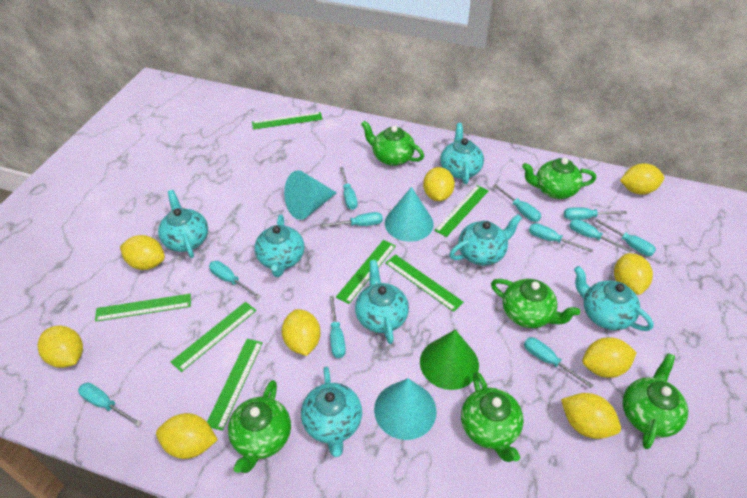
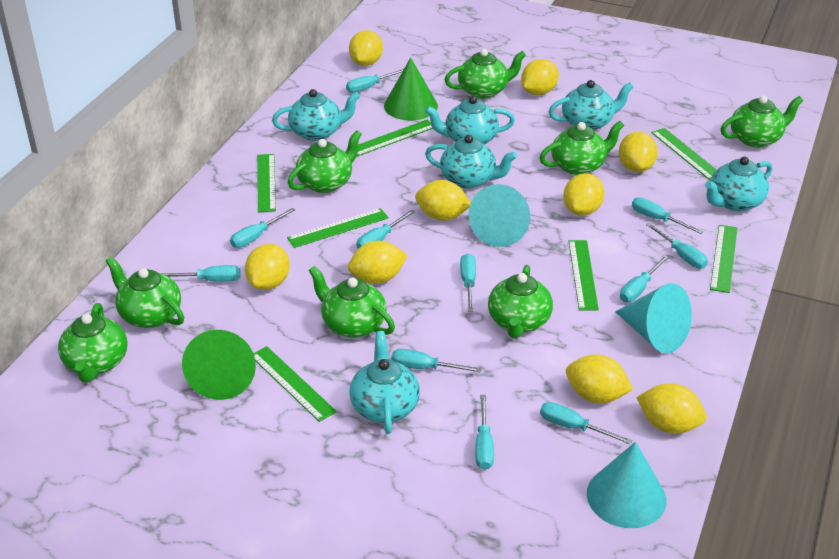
green cone: 1 -> 2
green teapot: 6 -> 8
turquoise teapot: 7 -> 6

